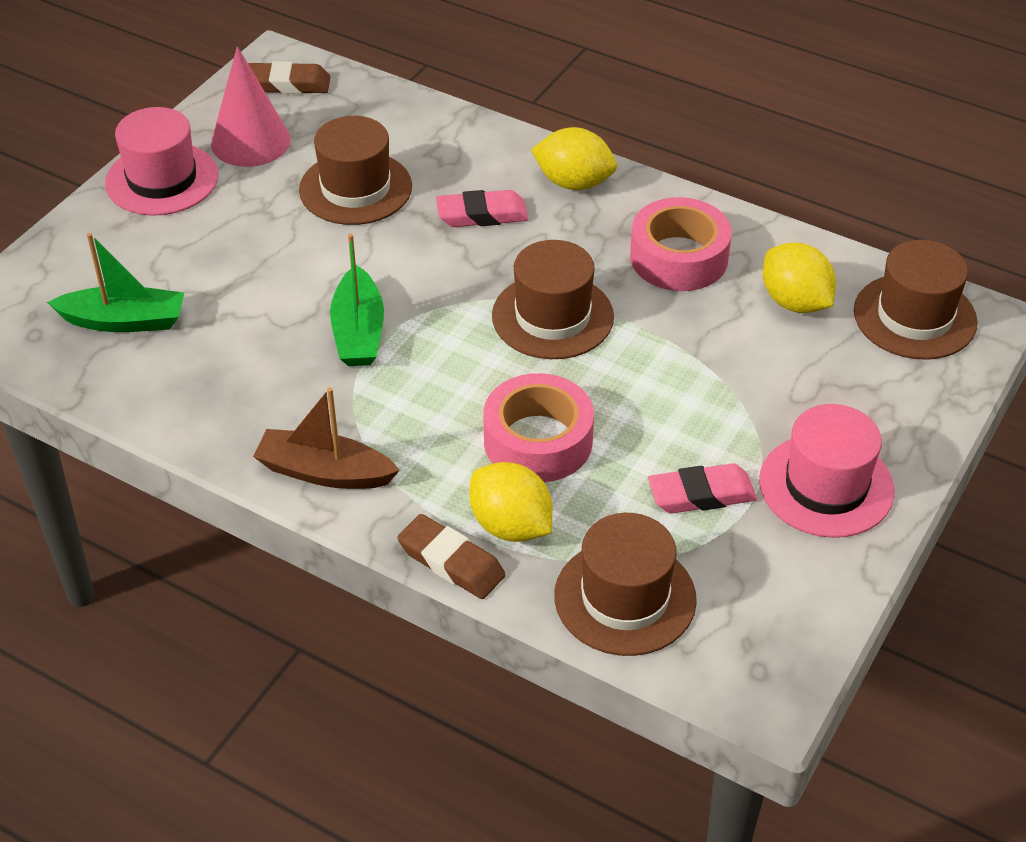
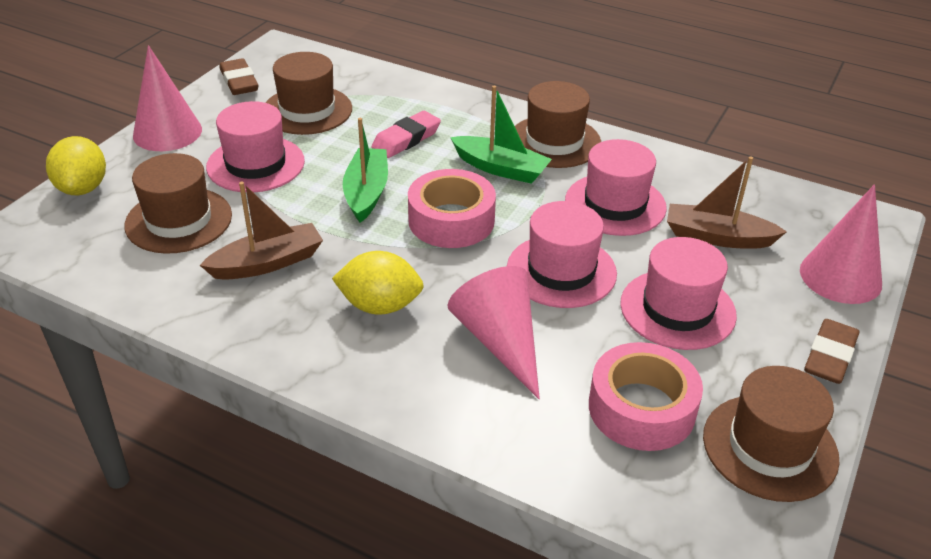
brown boat: 1 -> 2
pink cone: 1 -> 3
pink eraser: 2 -> 1
pink hat: 2 -> 4
yellow lemon: 3 -> 2

